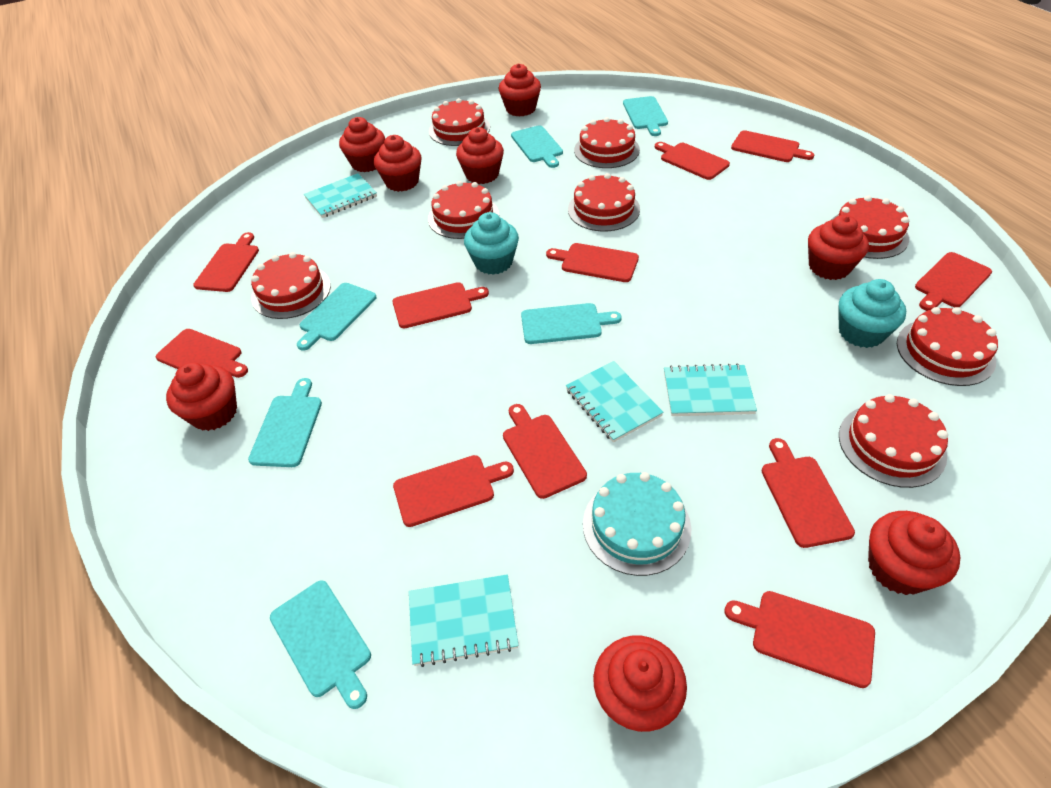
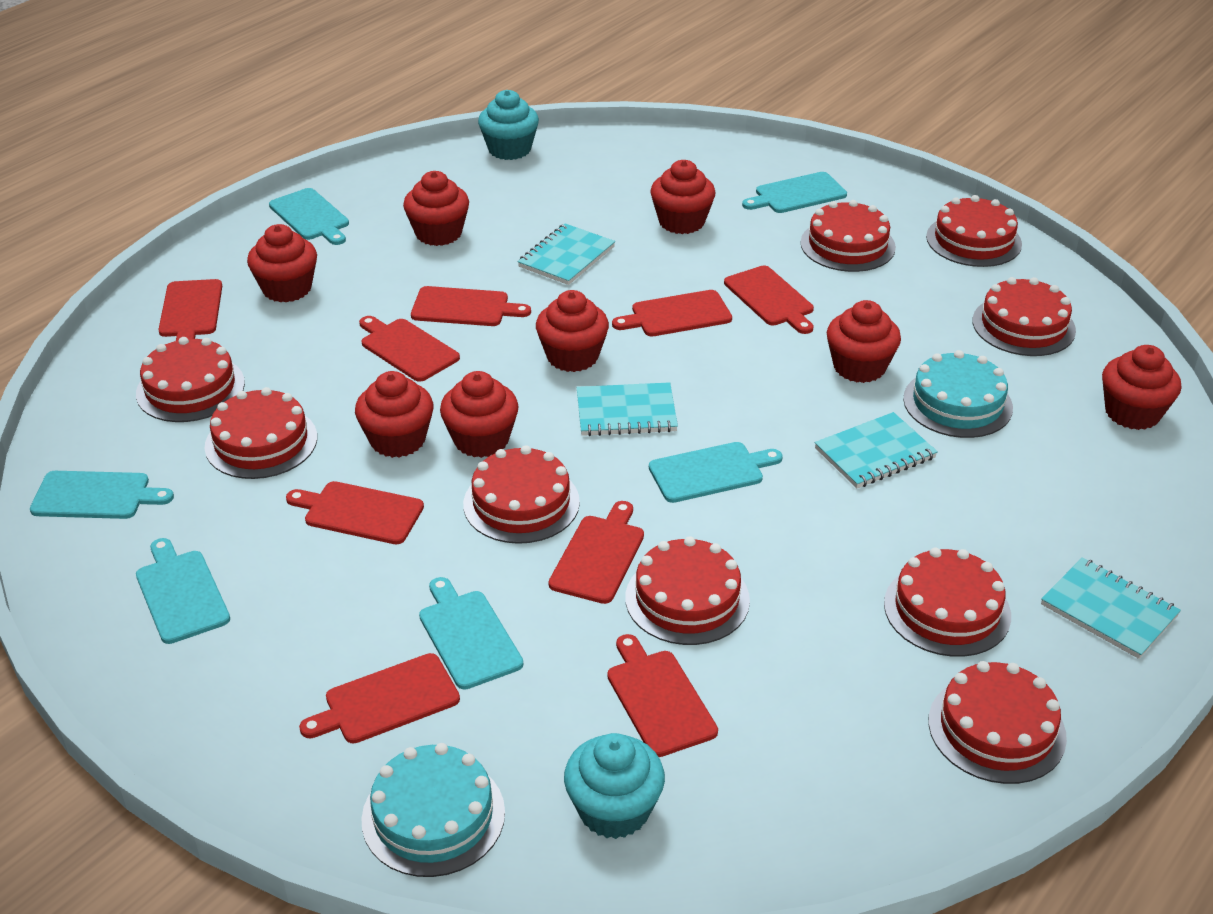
red cake: 8 -> 9
red cutting board: 11 -> 9
turquoise cake: 1 -> 2

